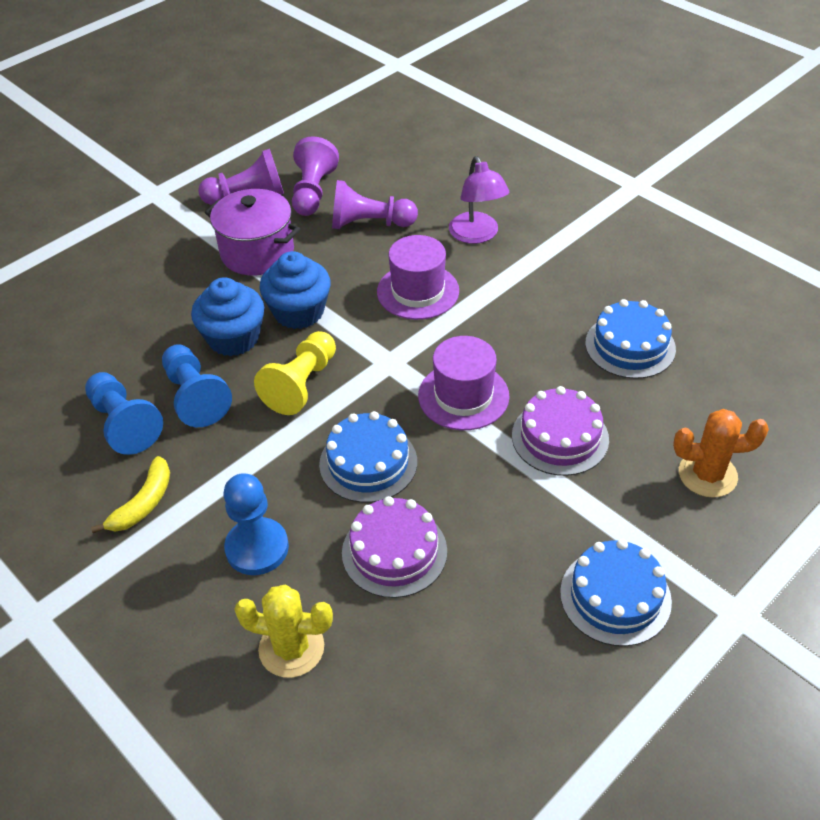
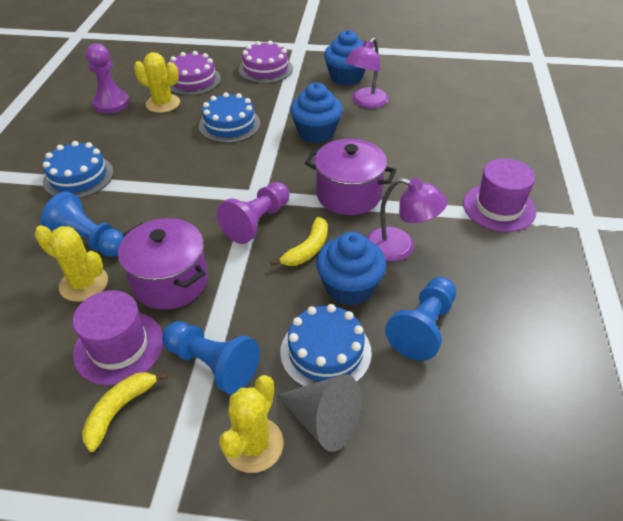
blue cupcake: 2 -> 3
grey cone: 0 -> 1
orange cactus: 1 -> 0
purple lamp: 1 -> 2
purple pawn: 3 -> 2
purple pot: 1 -> 2
yellow banana: 1 -> 2
yellow cactus: 1 -> 3
yellow pawn: 1 -> 0

